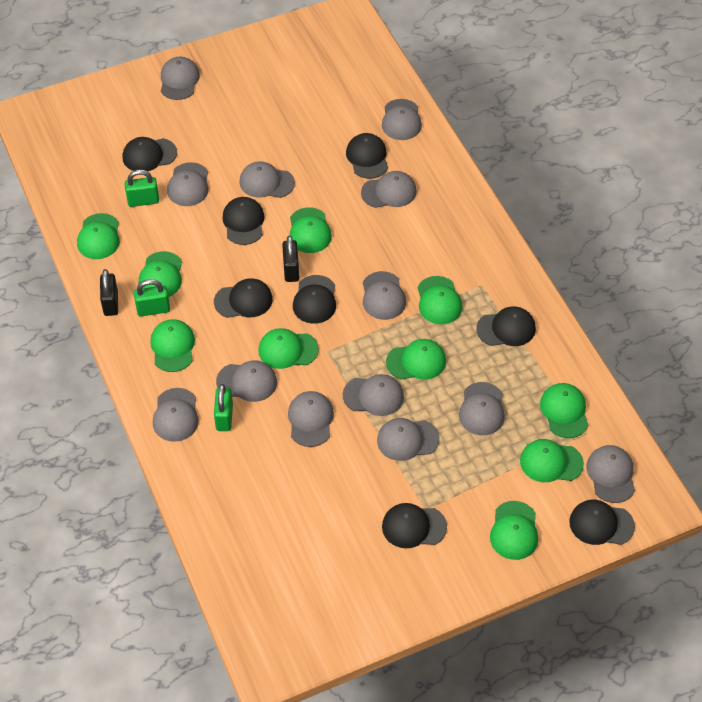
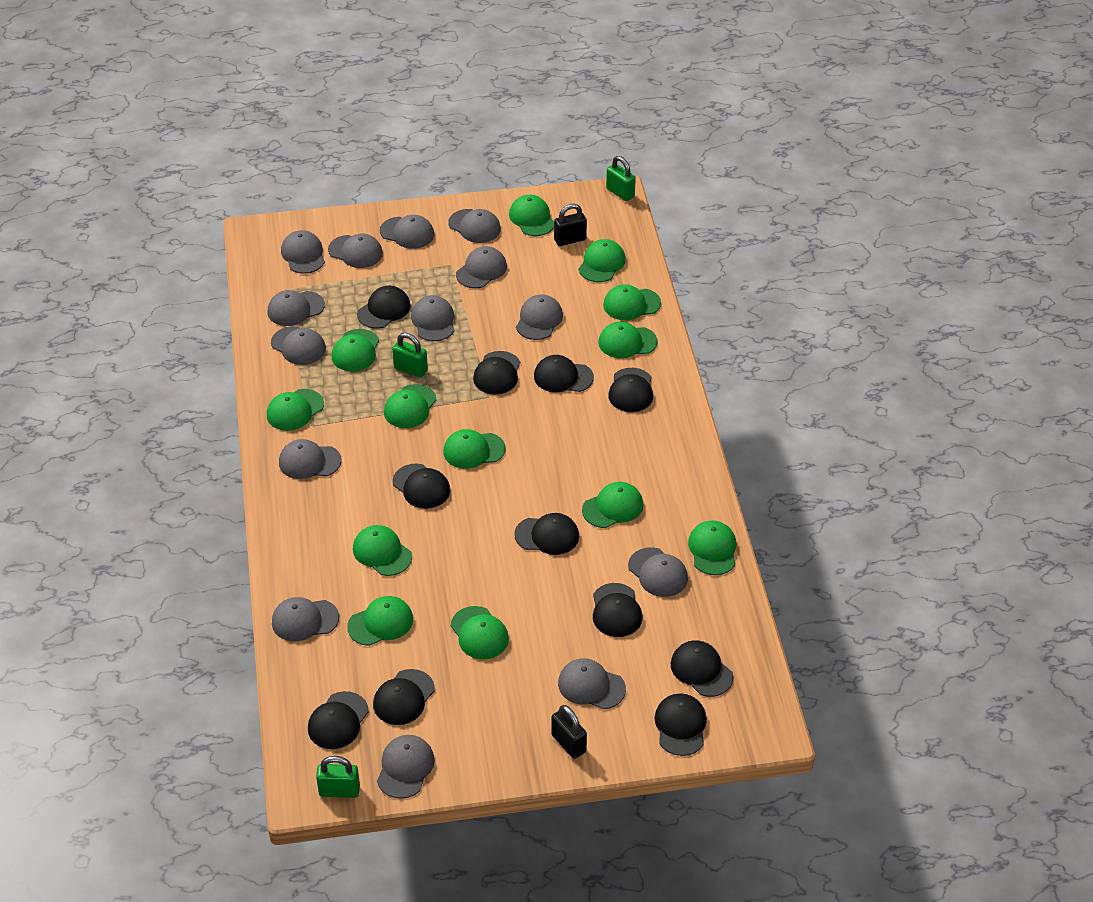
black cap: 8 -> 11
green cap: 10 -> 13
grey cap: 13 -> 14

